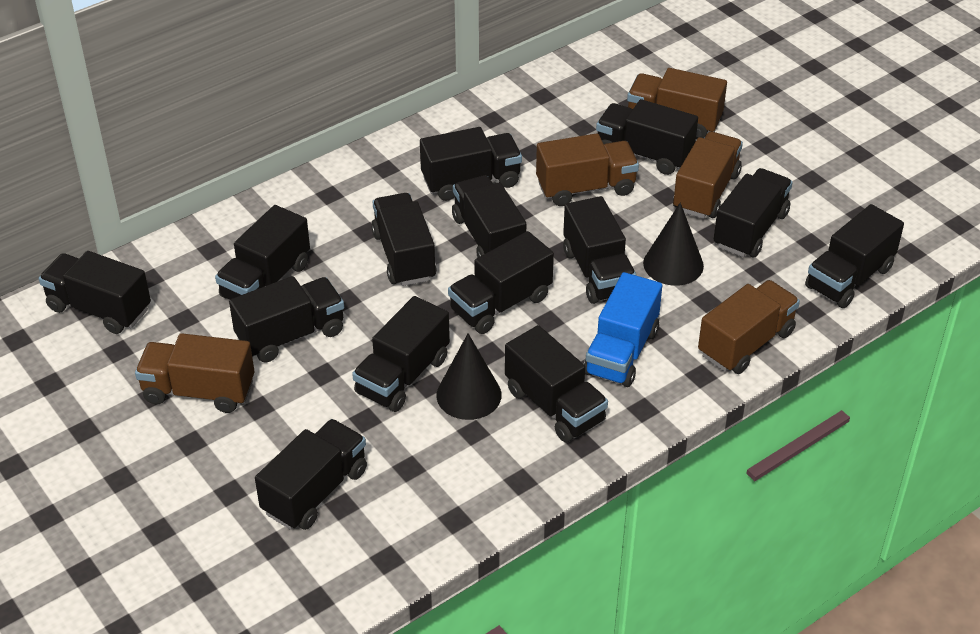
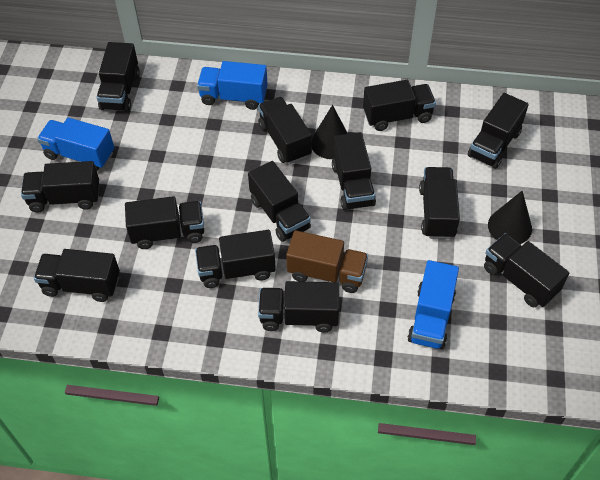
black truck: 14 -> 13
blue truck: 1 -> 3
brown truck: 5 -> 1

